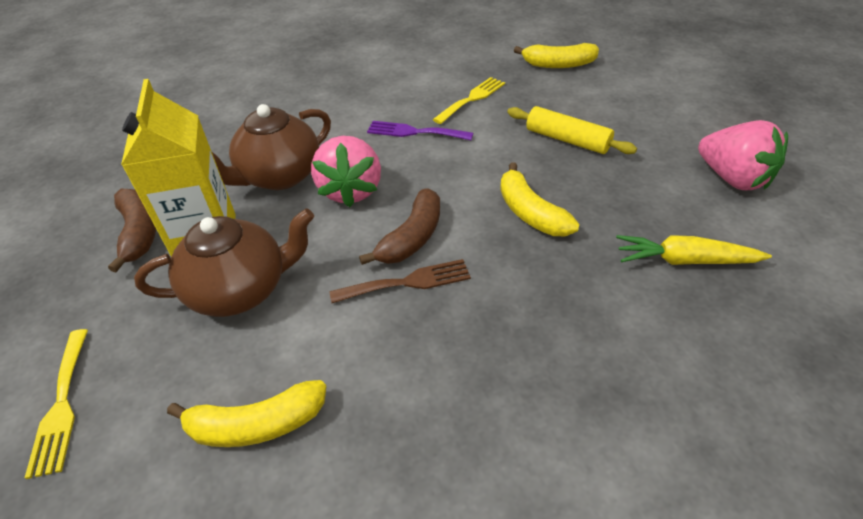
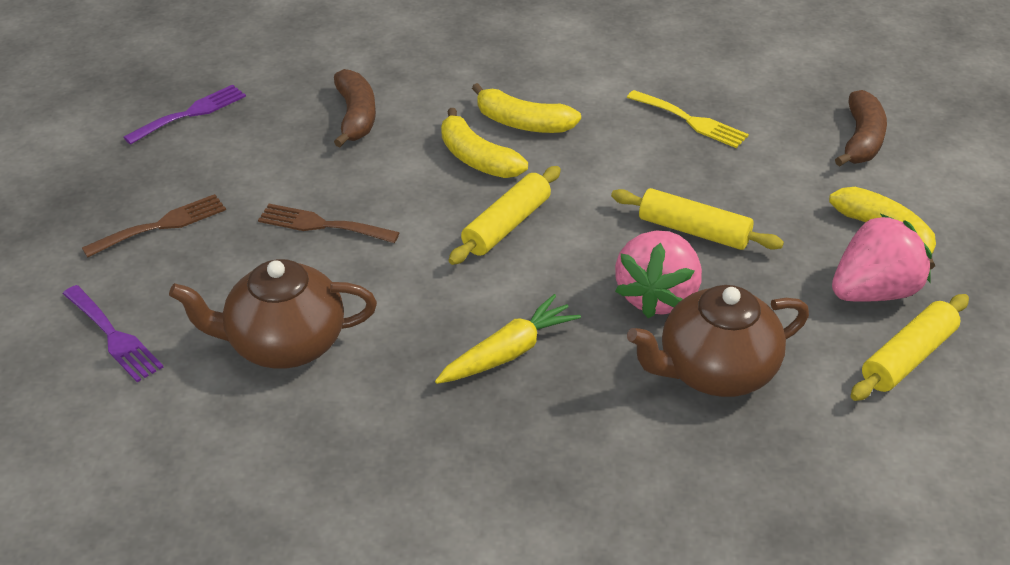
brown fork: 1 -> 2
purple fork: 1 -> 2
yellow carton: 1 -> 0
yellow fork: 2 -> 1
yellow rolling pin: 1 -> 3

